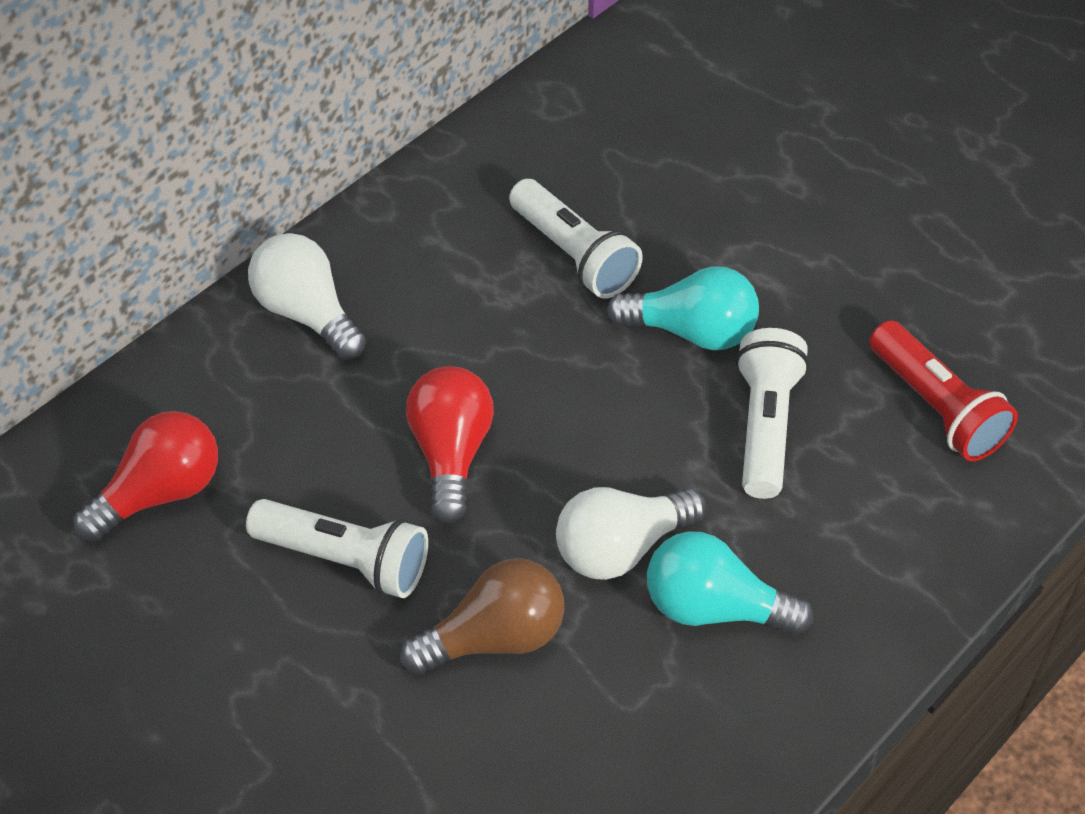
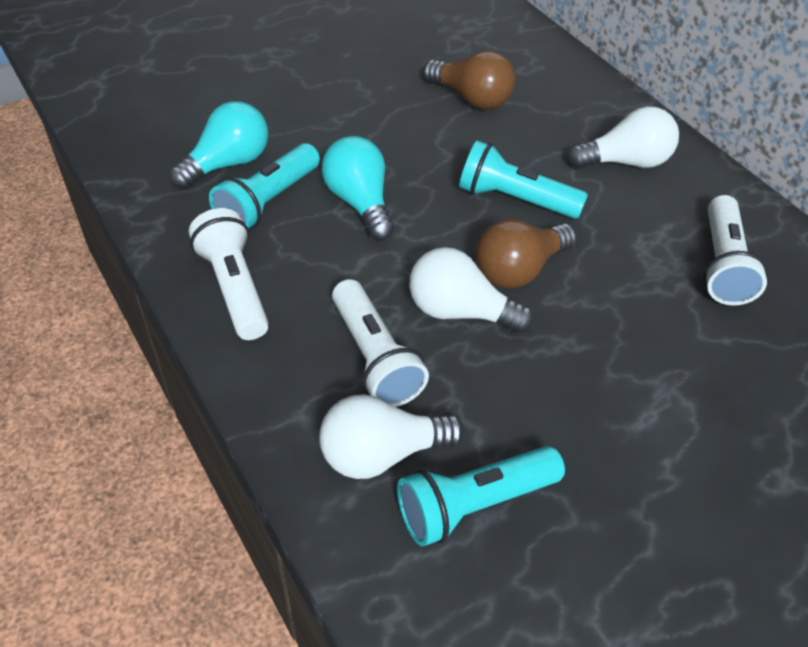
brown light bulb: 1 -> 2
red flashlight: 1 -> 0
red light bulb: 2 -> 0
turquoise flashlight: 0 -> 3
white light bulb: 2 -> 3

